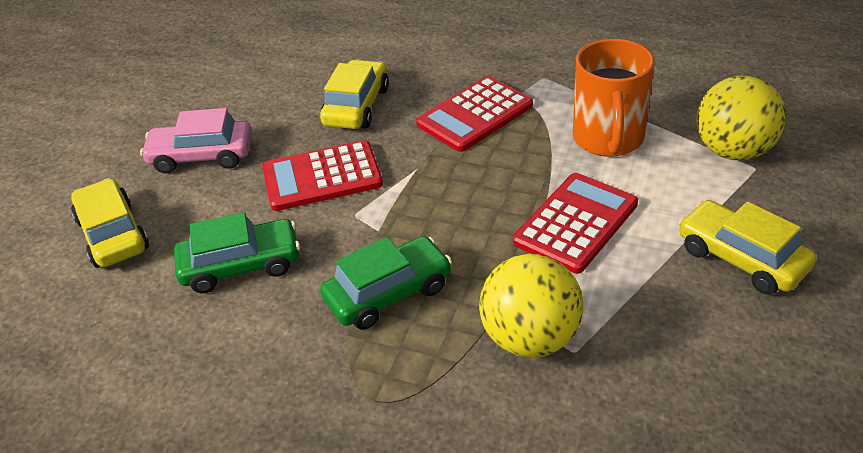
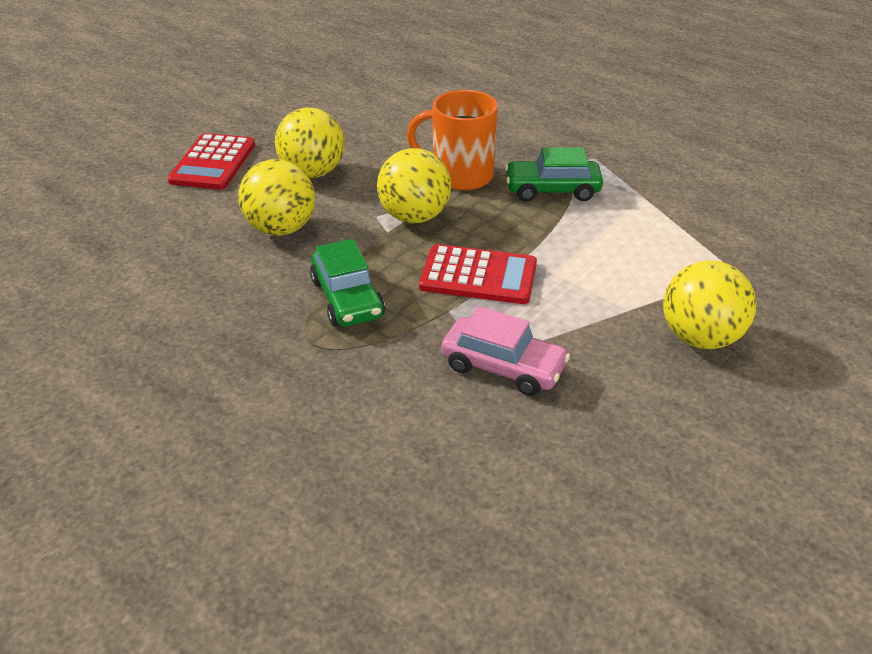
red calculator: 3 -> 2
yellow ball: 2 -> 4
yellow car: 3 -> 0

